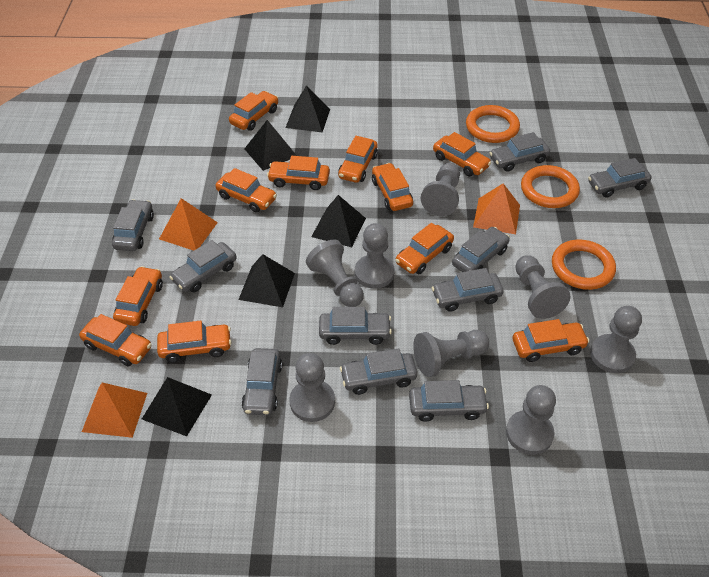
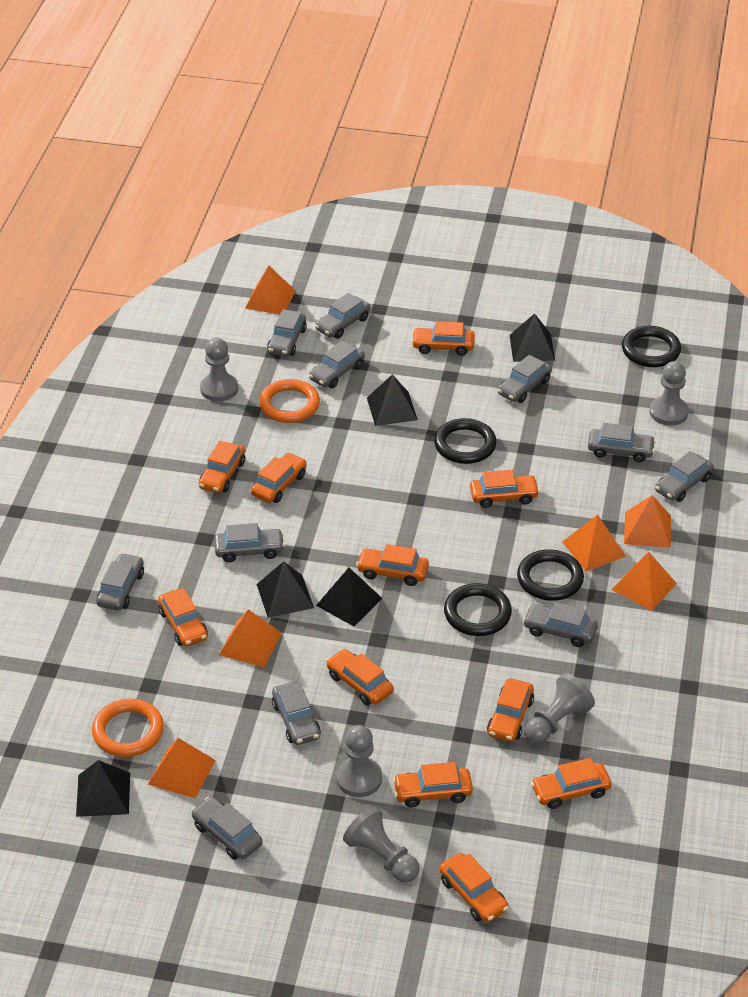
black ring: 0 -> 4
grey car: 10 -> 11
grey pawn: 8 -> 5
orange pyramid: 3 -> 6
orange ring: 3 -> 2

